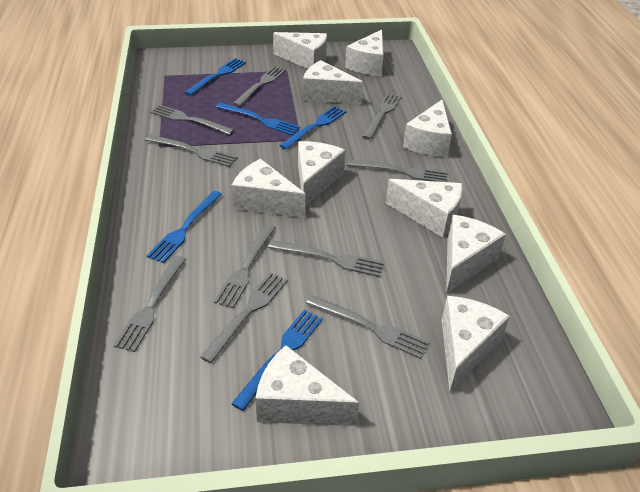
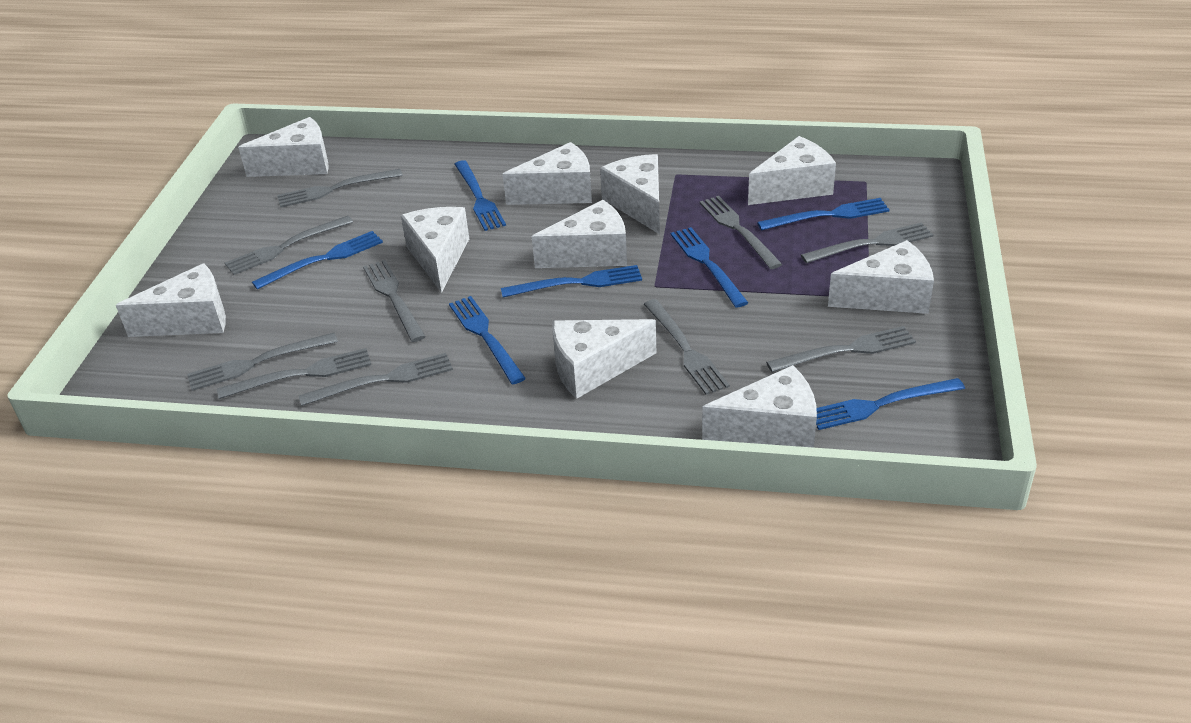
blue fork: 5 -> 7

